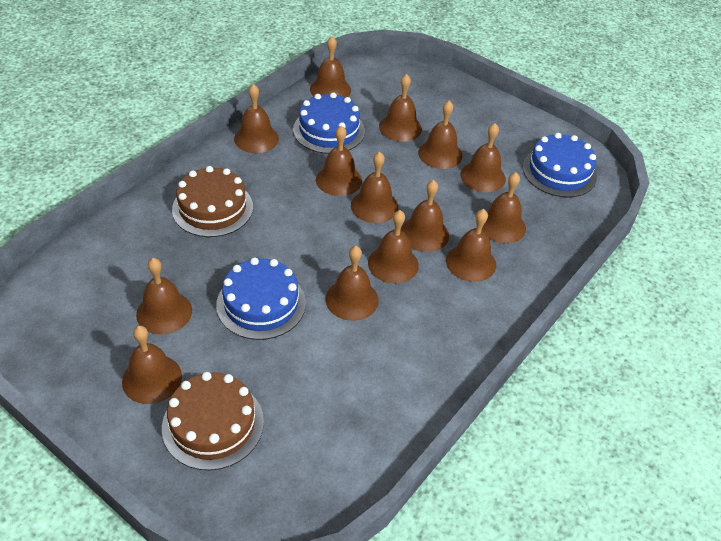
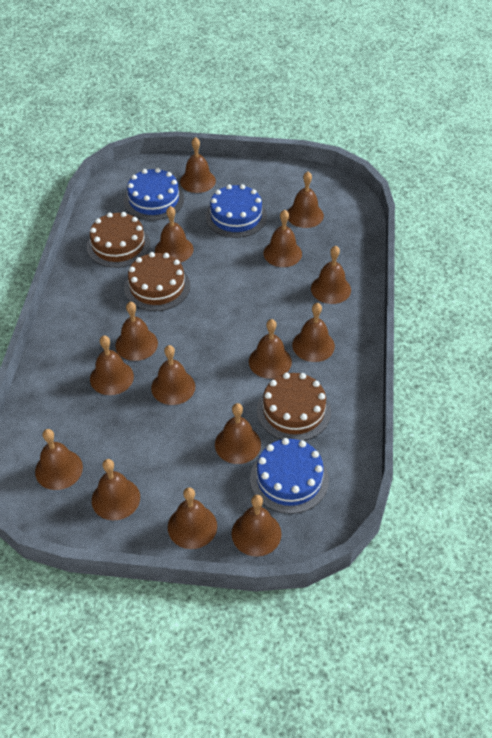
brown bell: 14 -> 15
brown cake: 2 -> 3

